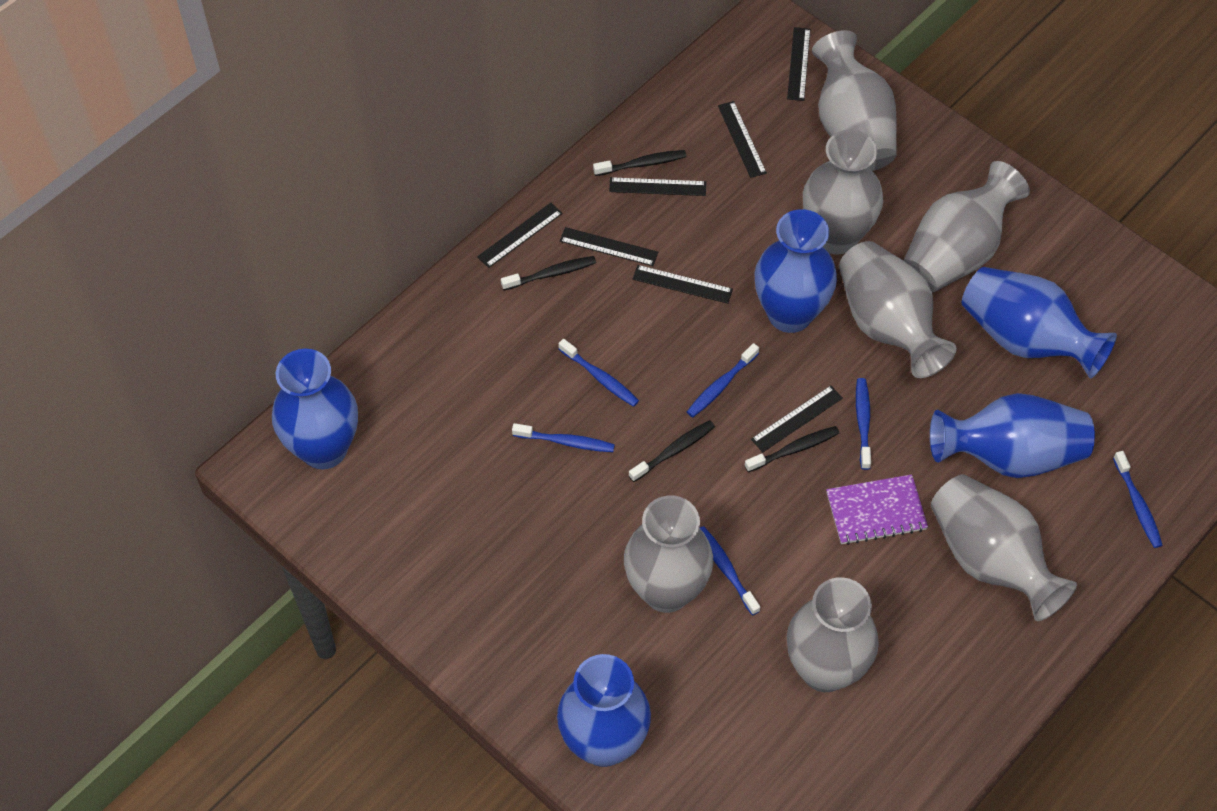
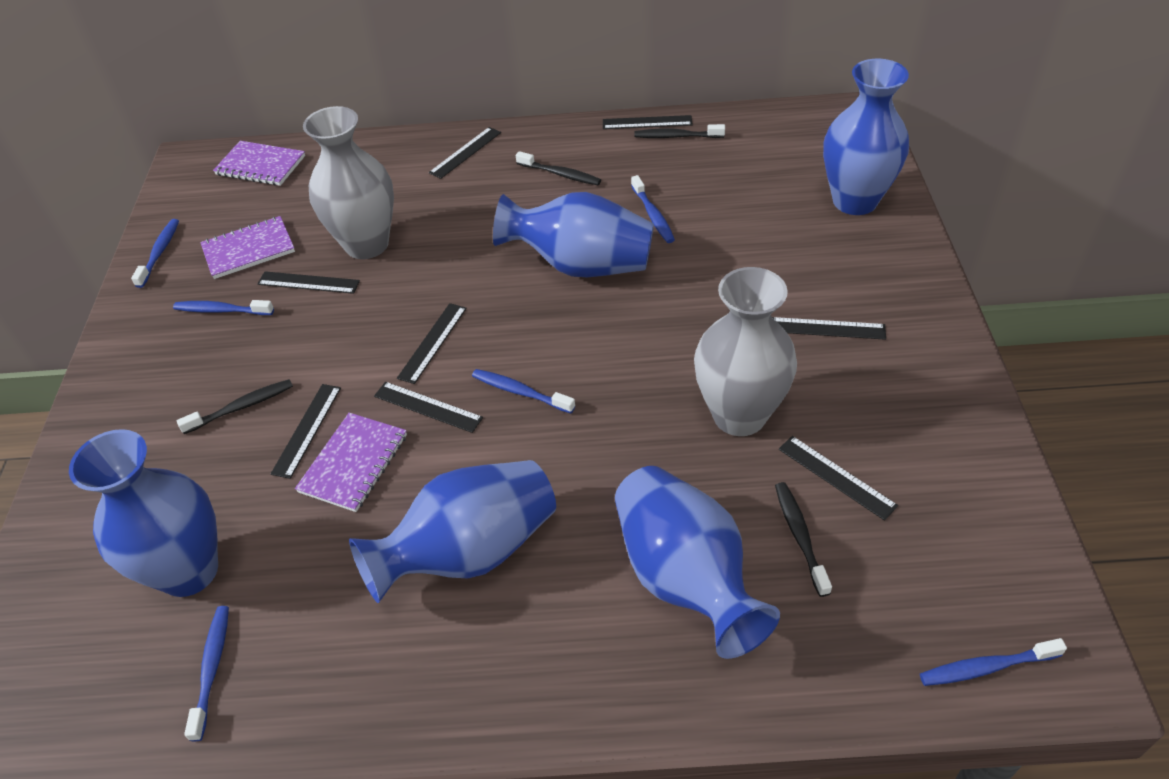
black ruler: 7 -> 8
grey vase: 7 -> 2
purple notebook: 1 -> 3

